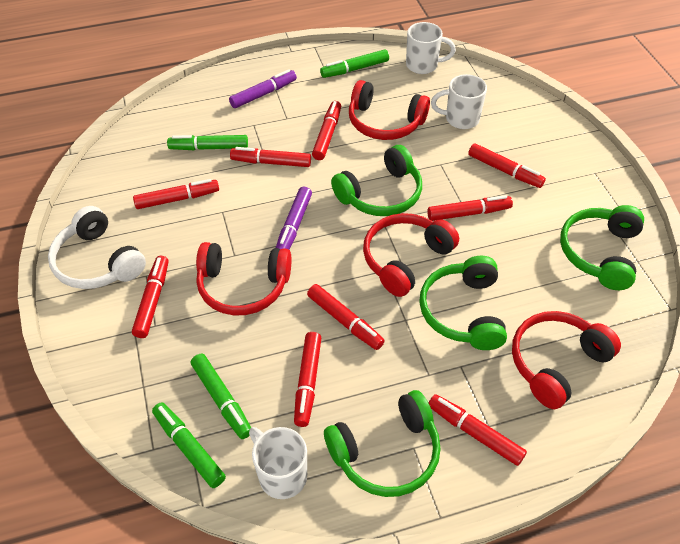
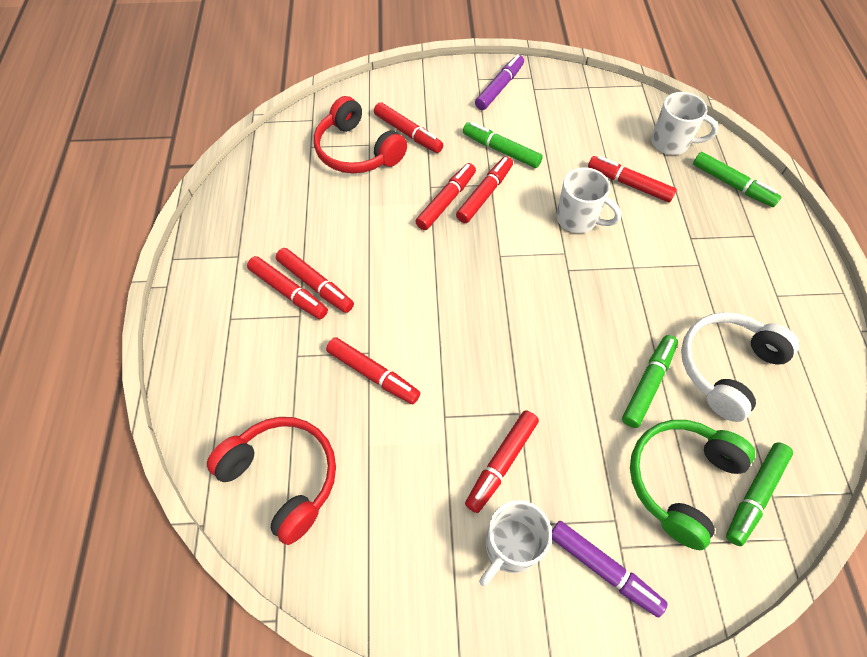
green headphones: 4 -> 1
red headphones: 4 -> 2
red marker: 9 -> 8

